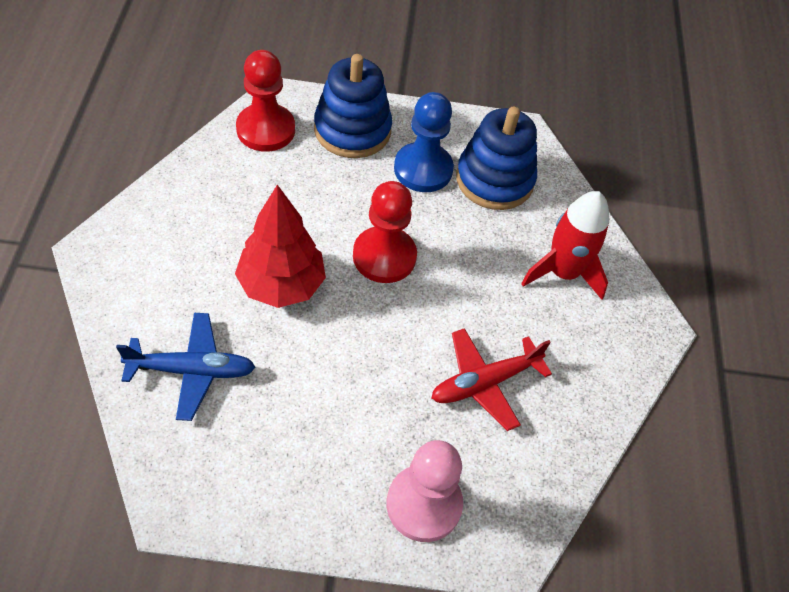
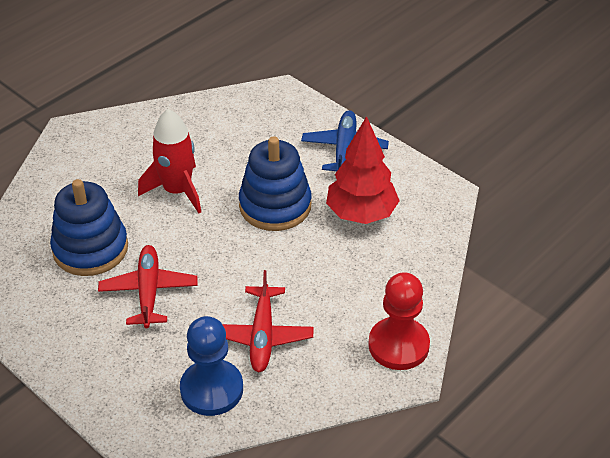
pink pawn: 1 -> 0
red pawn: 2 -> 1
red plane: 1 -> 2

